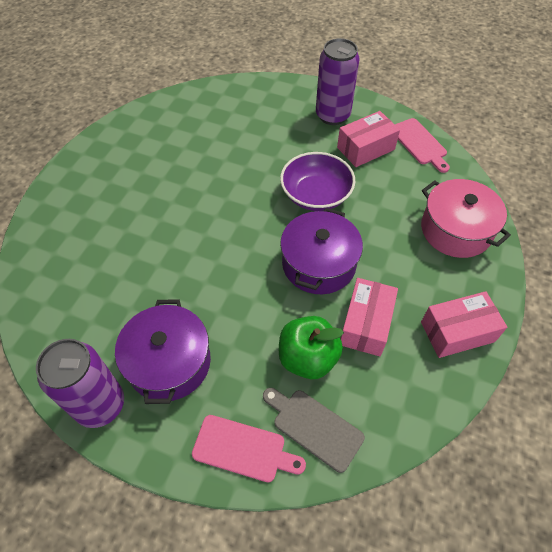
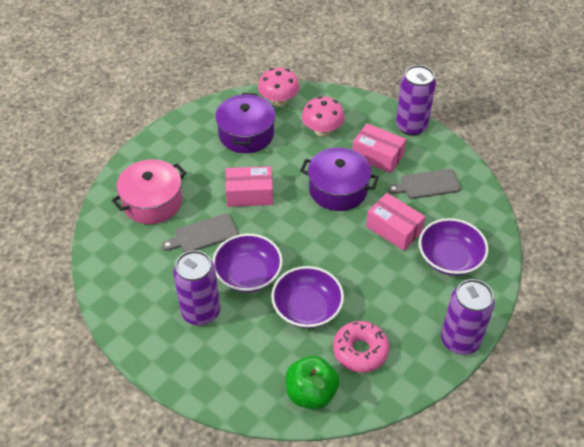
grey cutting board: 1 -> 2
pink cutting board: 2 -> 0
pink donut: 0 -> 1
pink mushroom: 0 -> 2
purple bowl: 1 -> 3
purple can: 2 -> 3

